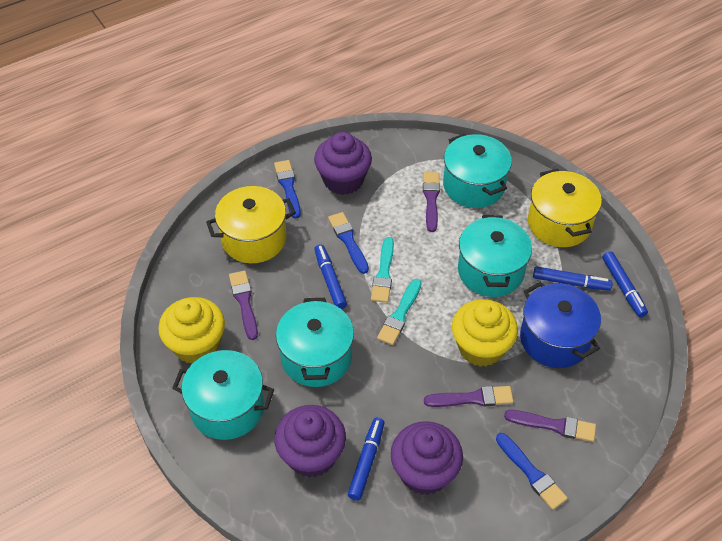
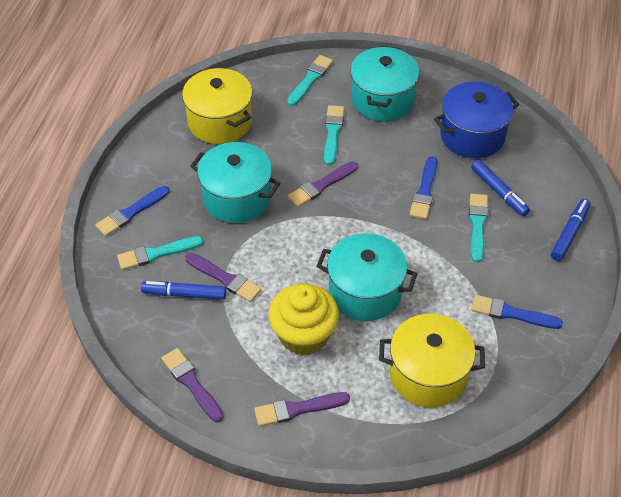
blue marker: 4 -> 3
purple cupcake: 3 -> 0
turquoise brush: 2 -> 4
turquoise pot: 4 -> 3
yellow cupcake: 2 -> 1

